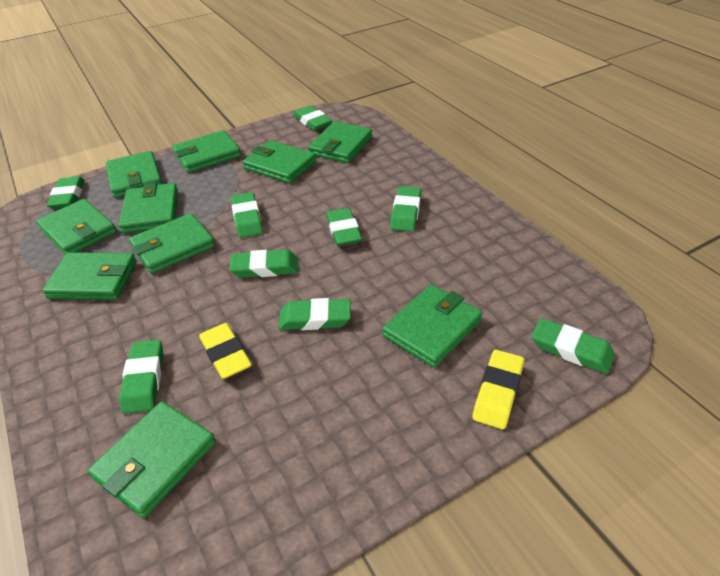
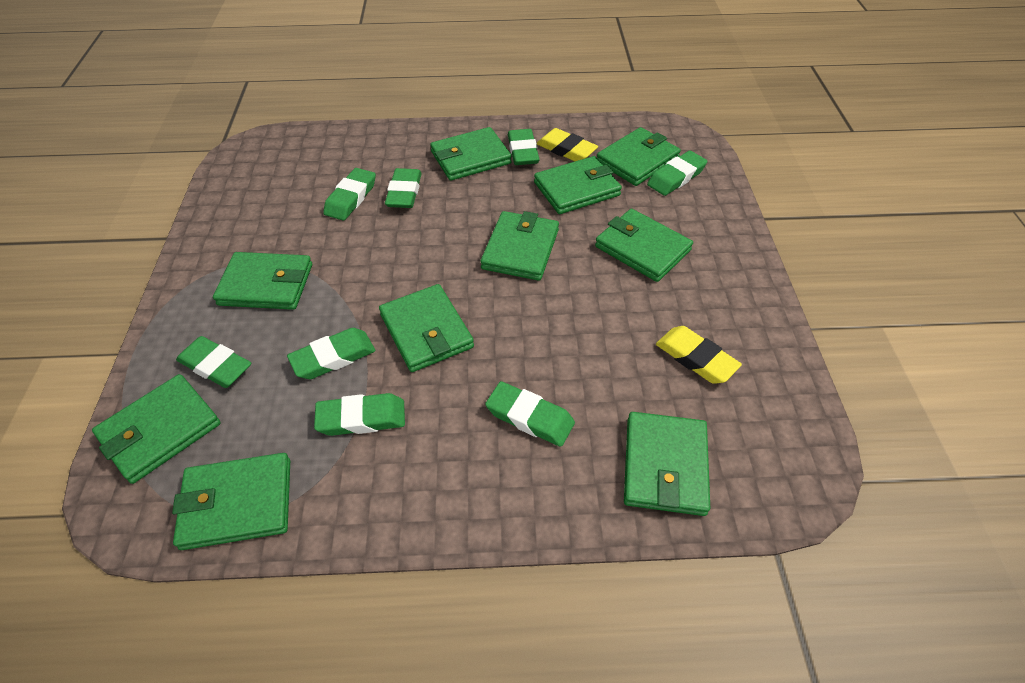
green eraser: 9 -> 8

